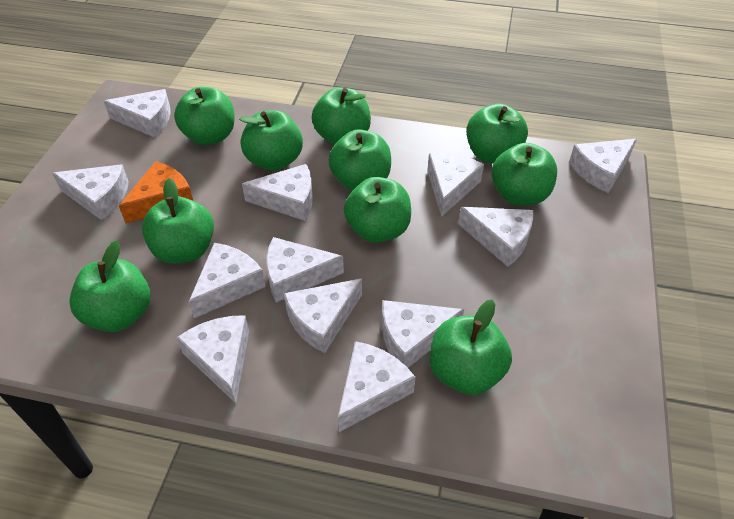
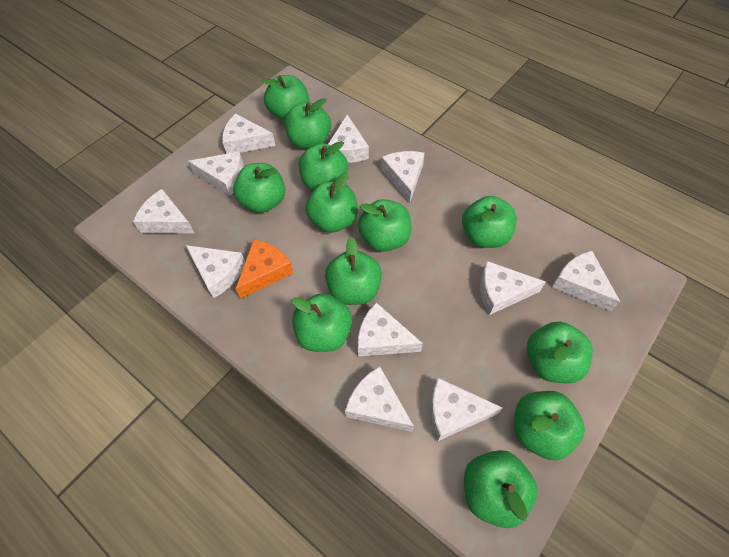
green apple: 10 -> 12
white cheese: 12 -> 11

